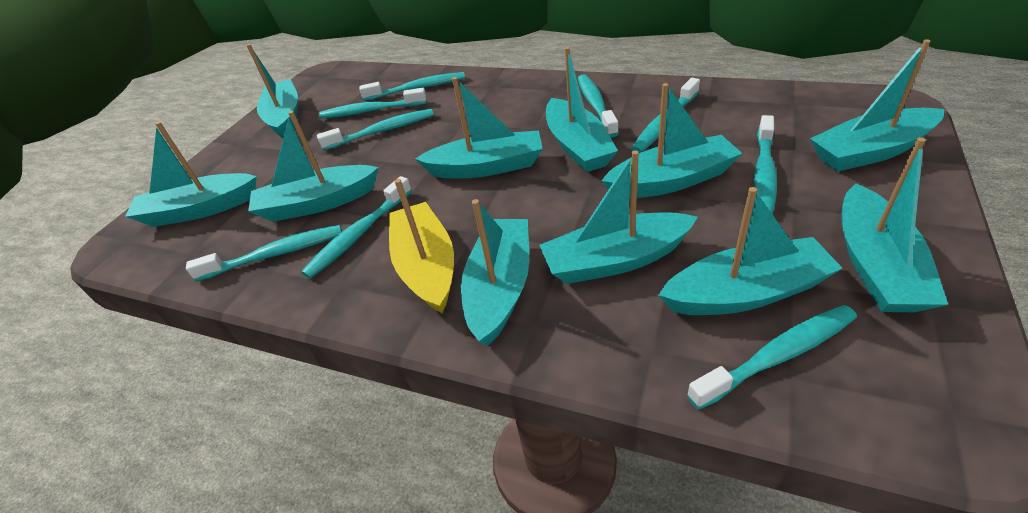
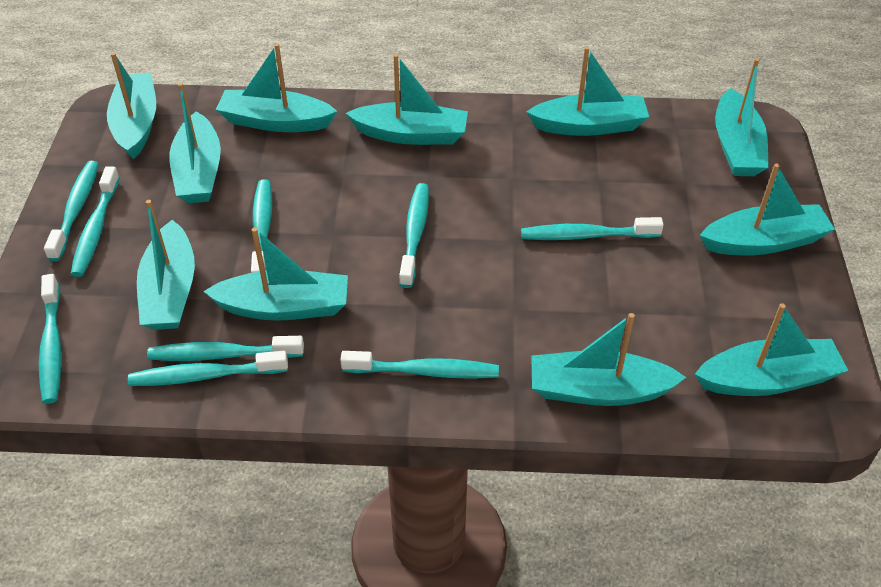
yellow boat: 1 -> 0

